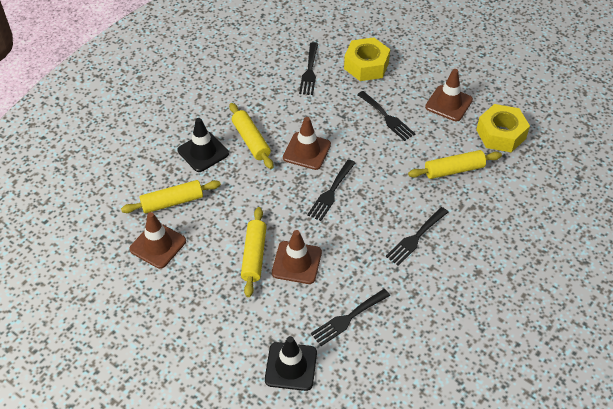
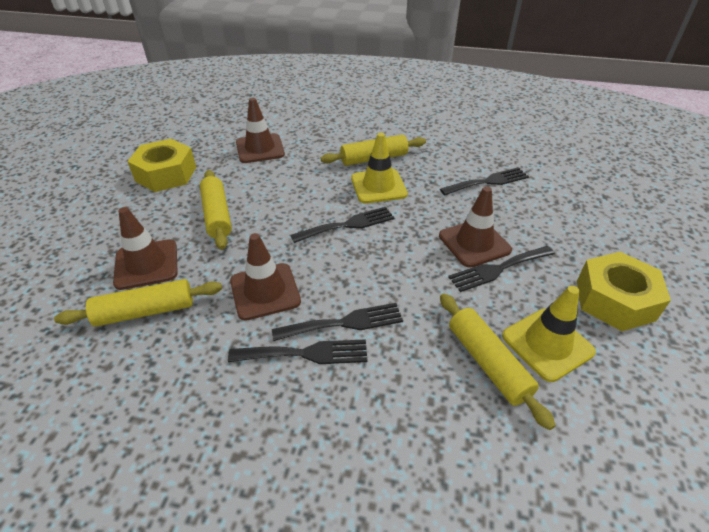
black traffic cone: 2 -> 0
yellow traffic cone: 0 -> 2

